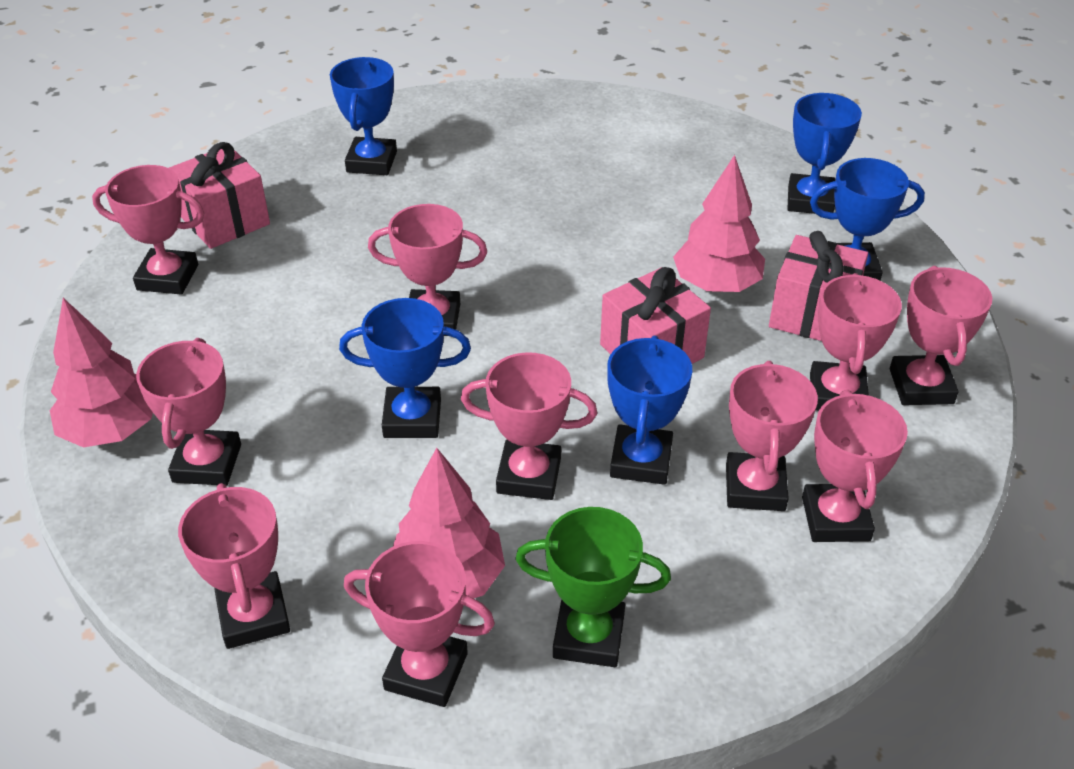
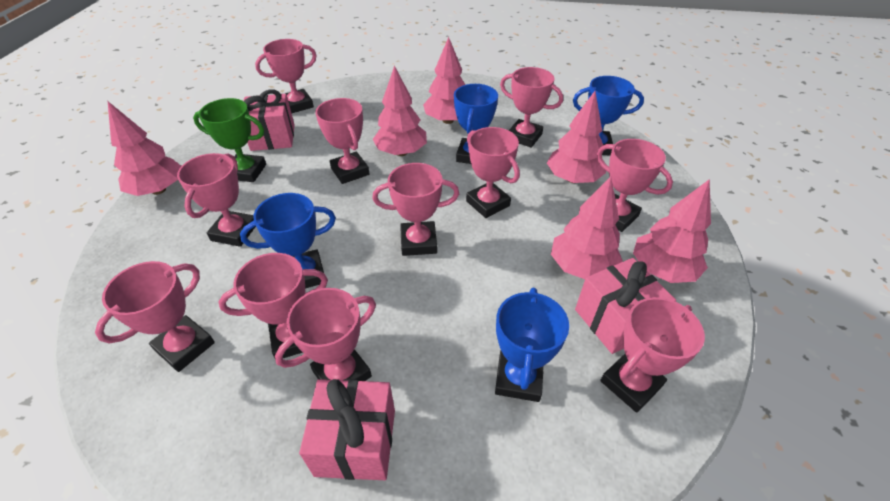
blue trophy: 5 -> 4
pink tree: 3 -> 6
pink trophy: 10 -> 11

